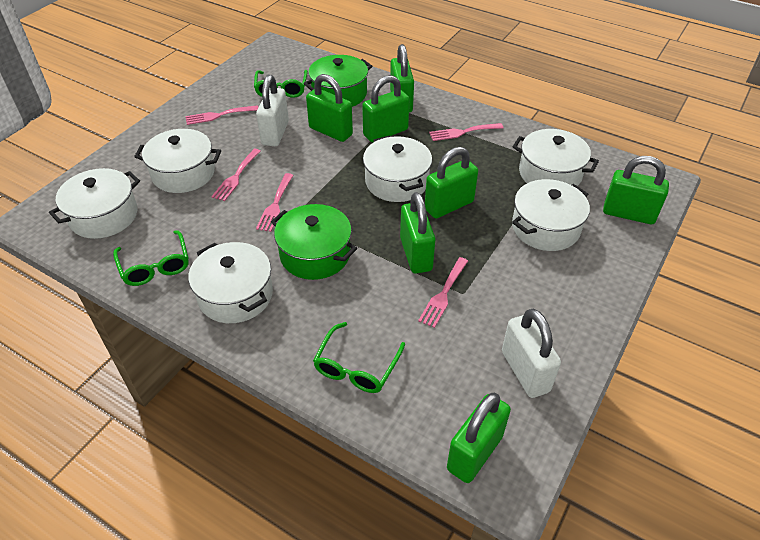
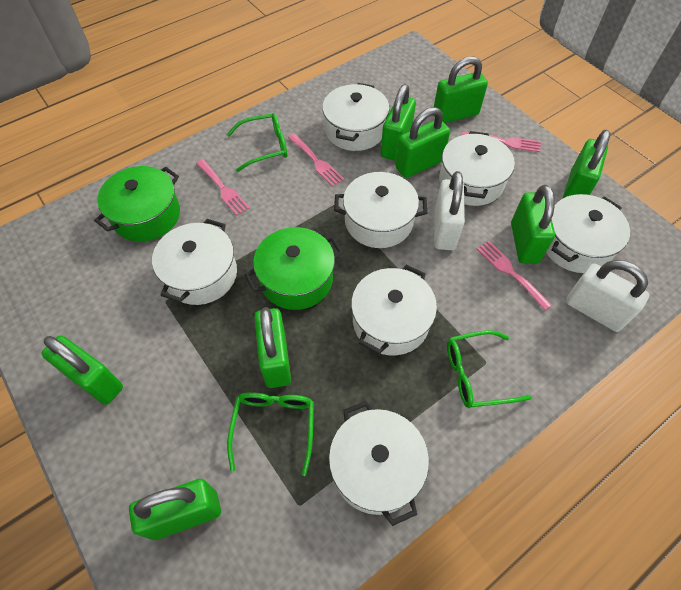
green padlock: 7 -> 8
pink fork: 5 -> 4
white pot: 6 -> 7

